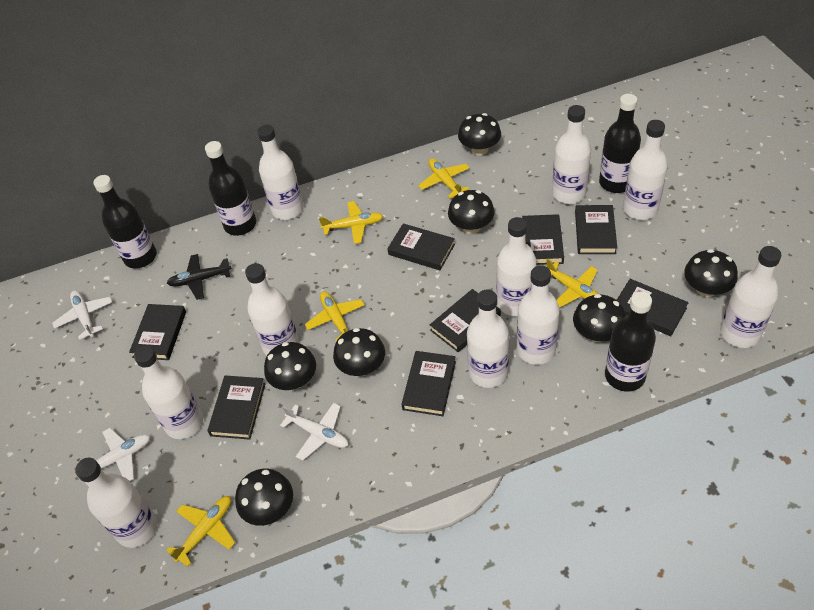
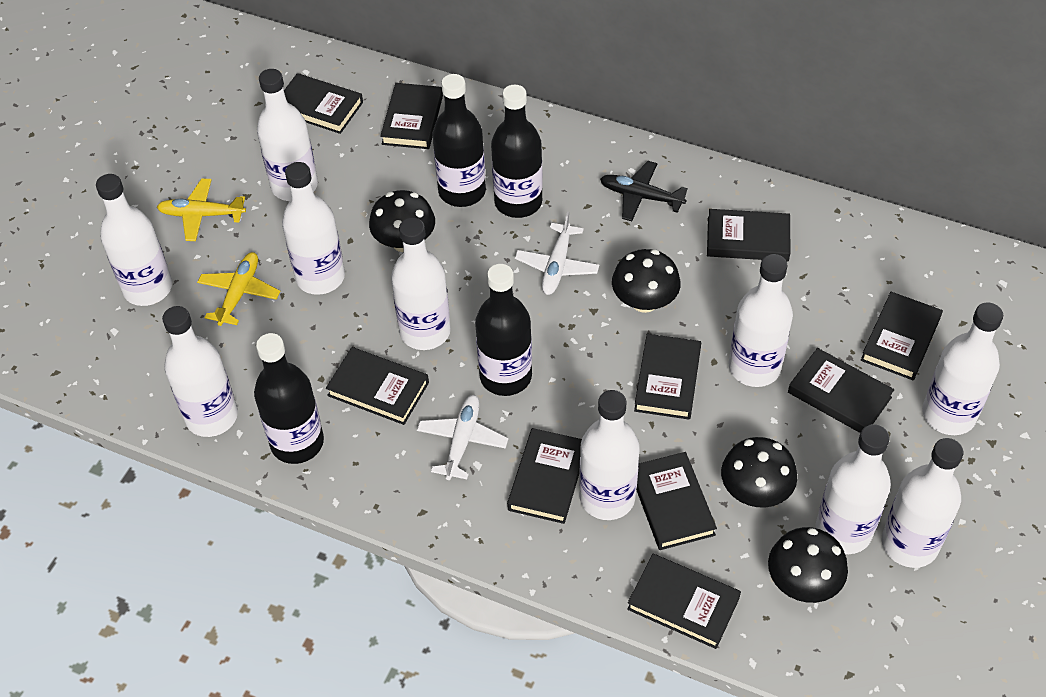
black book: 8 -> 10
black mushroom: 7 -> 4
white plane: 3 -> 2
yellow plane: 5 -> 2

